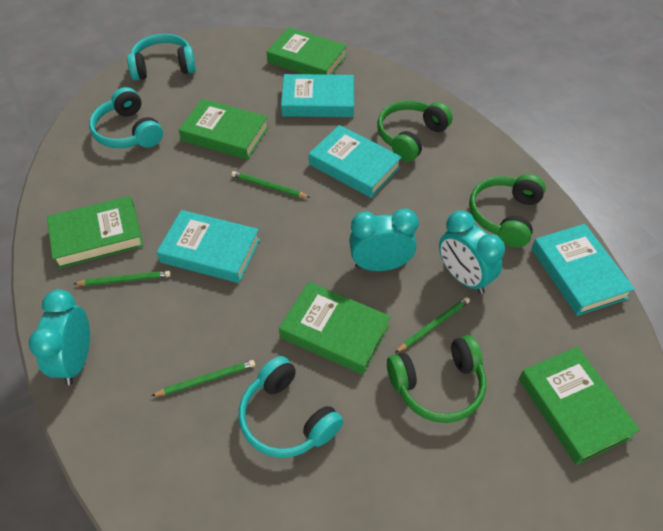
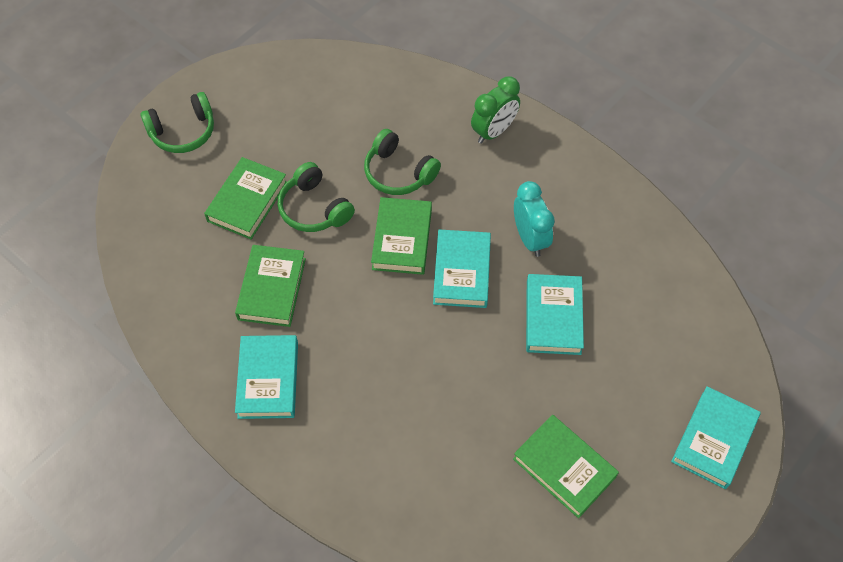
green book: 5 -> 4
green clock: 0 -> 1
green pencil: 4 -> 0
turquoise clock: 3 -> 1
turquoise headphones: 3 -> 0

